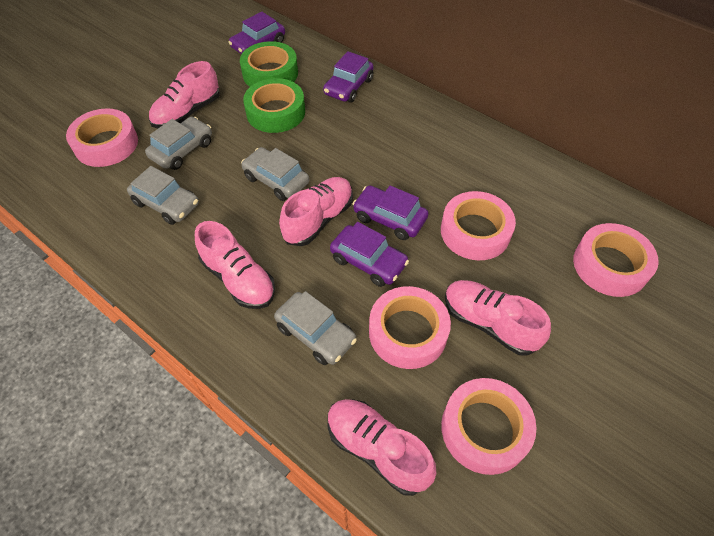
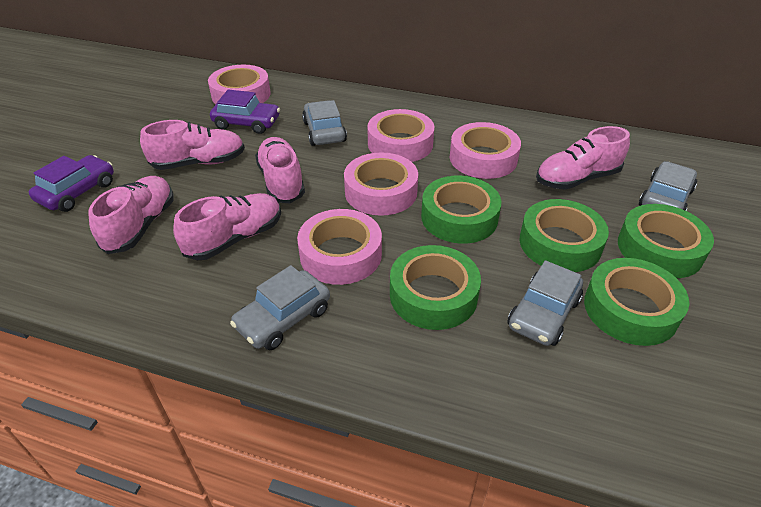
green tape: 2 -> 5
purple car: 4 -> 2

